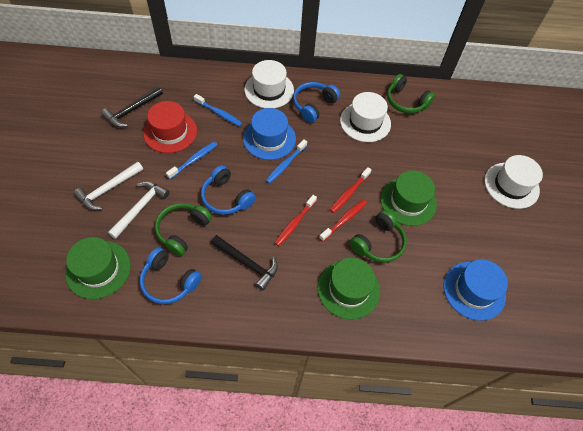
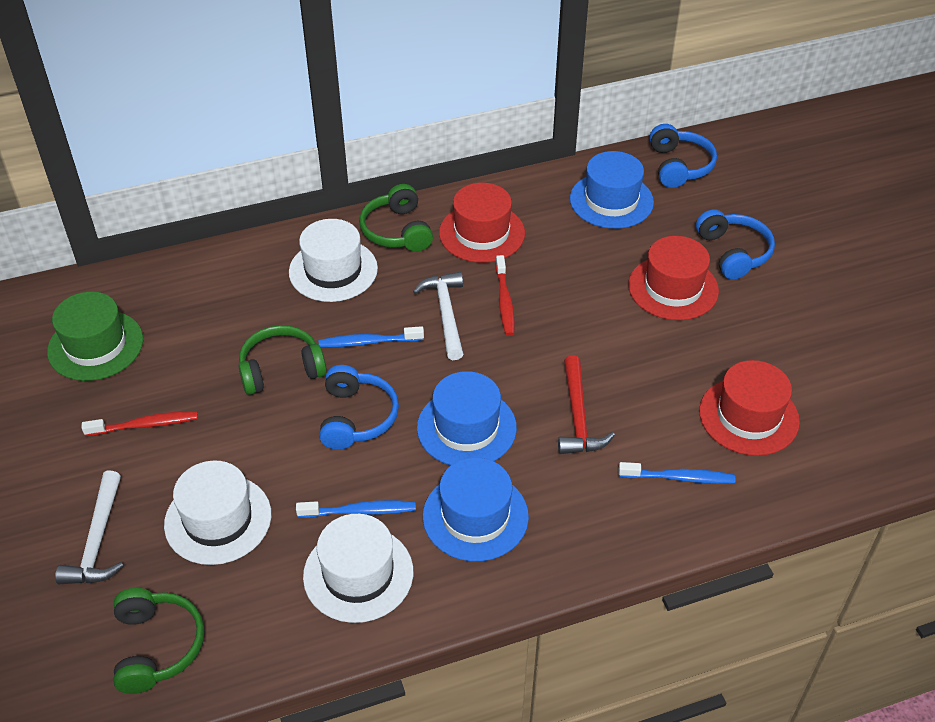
black hammer: 2 -> 0
blue hat: 2 -> 3
green hat: 3 -> 1
red hammer: 0 -> 1
red hat: 1 -> 3
red toothbrush: 3 -> 2

